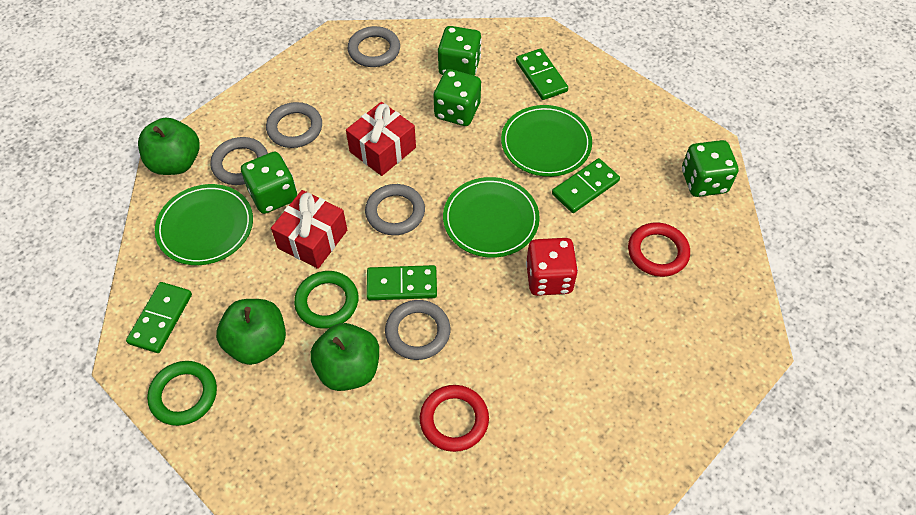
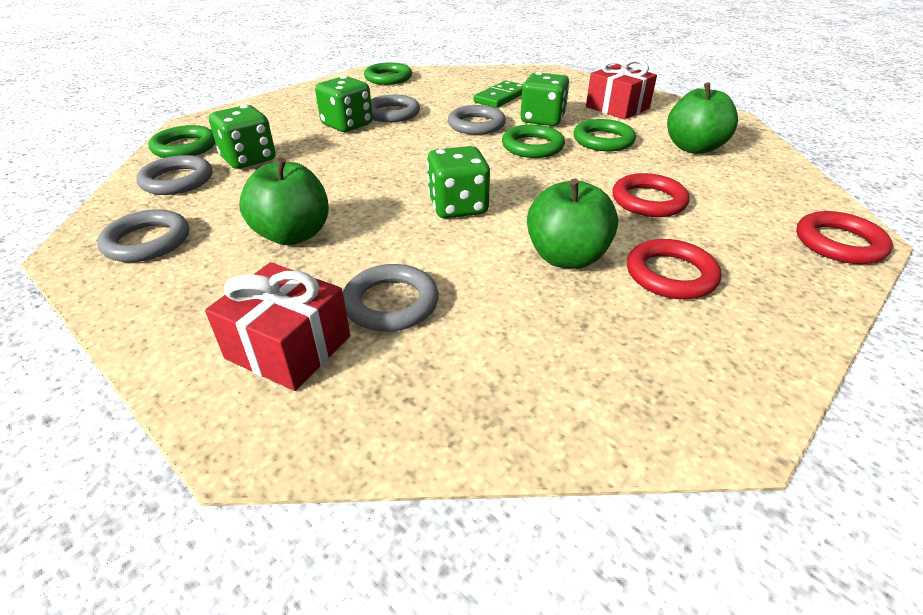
green domino: 4 -> 1
green plate: 3 -> 0
green ring: 2 -> 4
red dice: 1 -> 0
red ring: 2 -> 3

